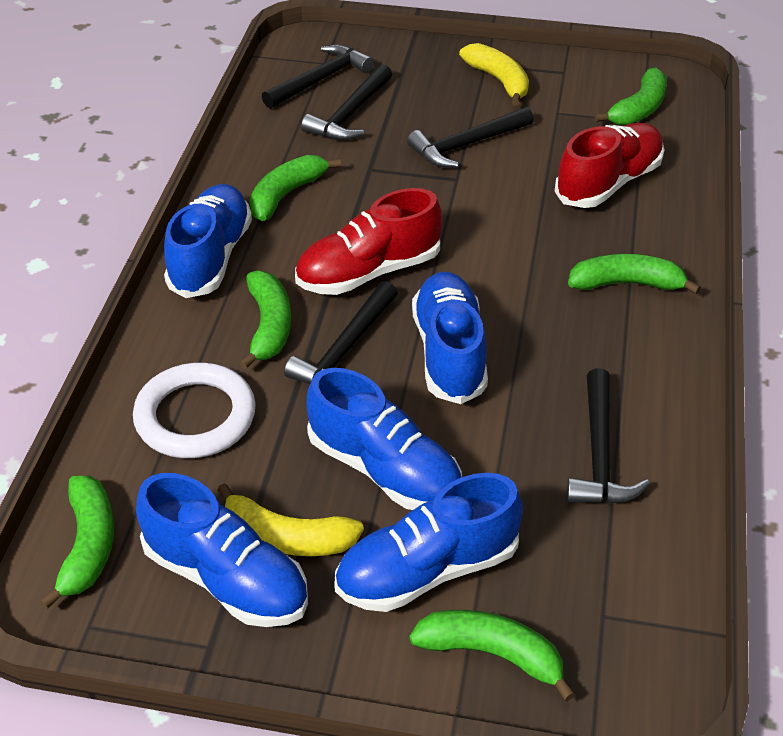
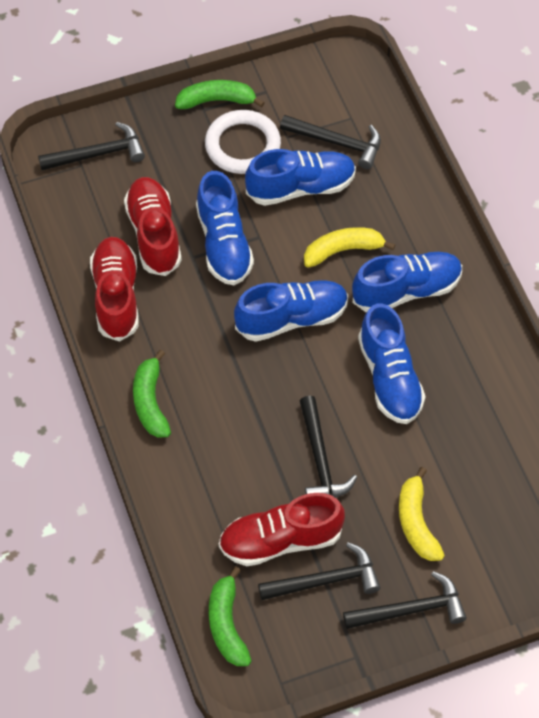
green banana: 6 -> 3
red shoe: 2 -> 3

